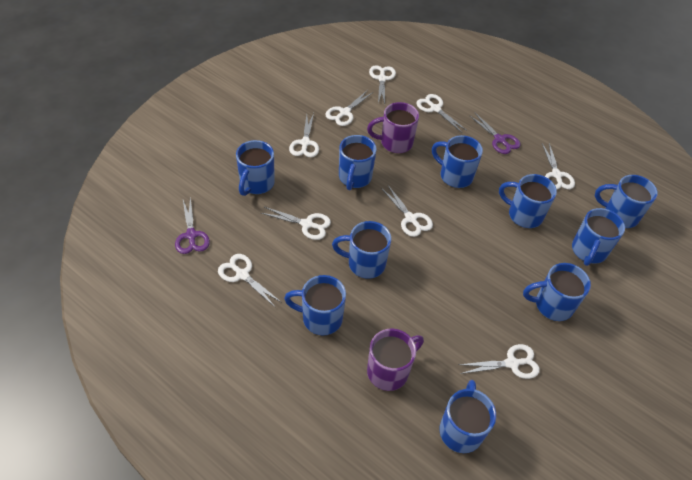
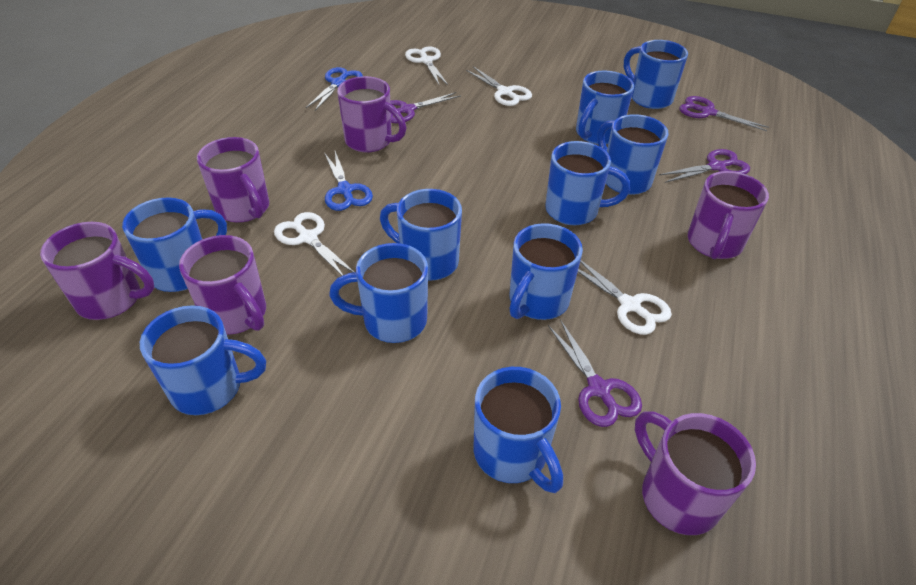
blue scissors: 0 -> 2
purple mug: 2 -> 6
purple scissors: 2 -> 4
white scissors: 9 -> 4

